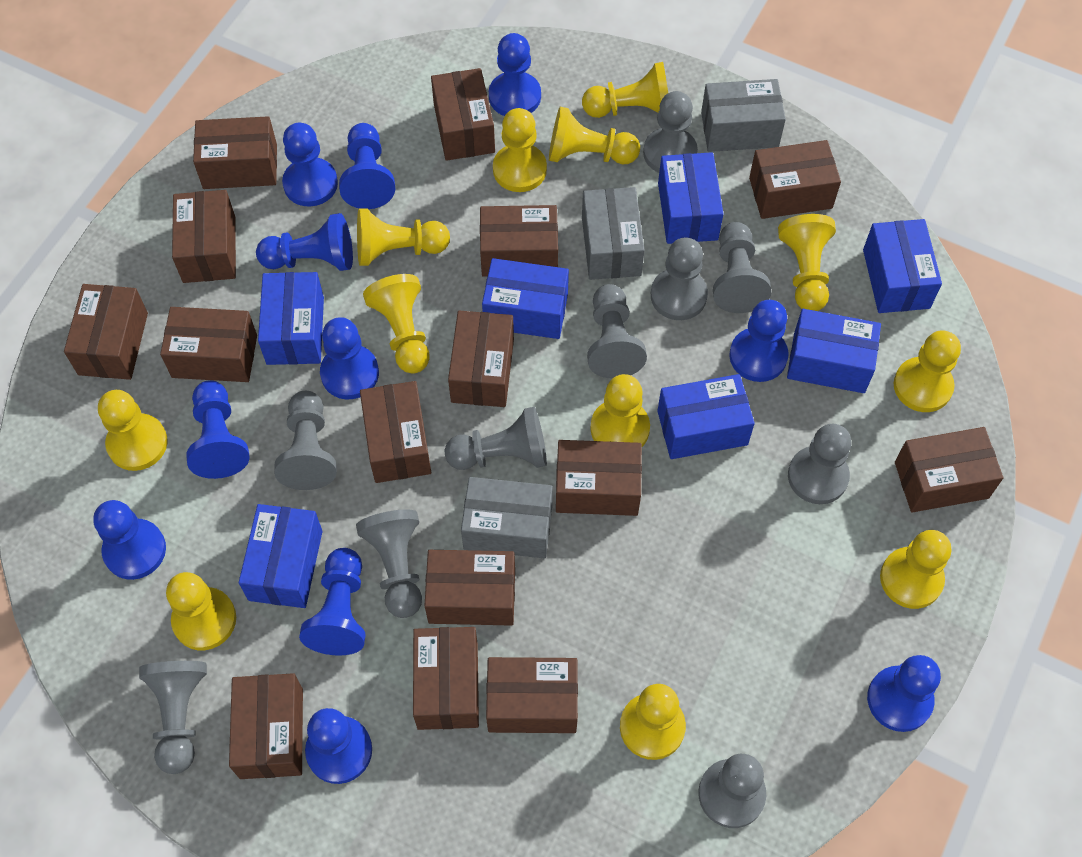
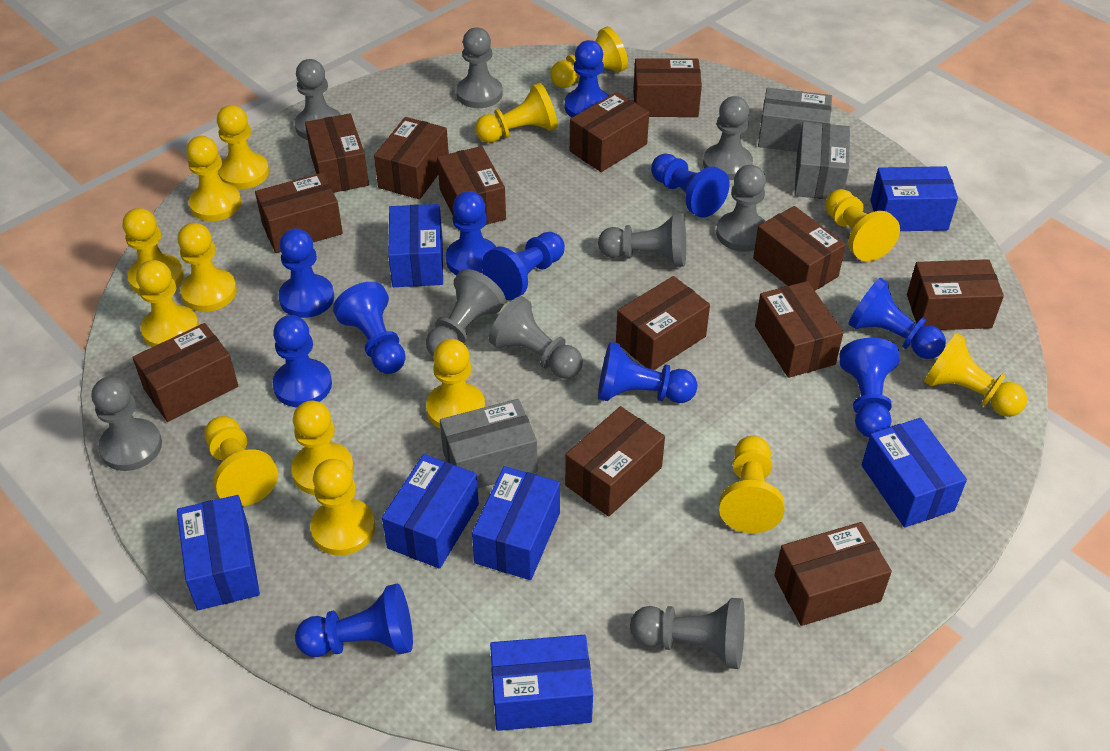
brown box: 15 -> 13
grey pawn: 10 -> 9
yellow pawn: 12 -> 14

